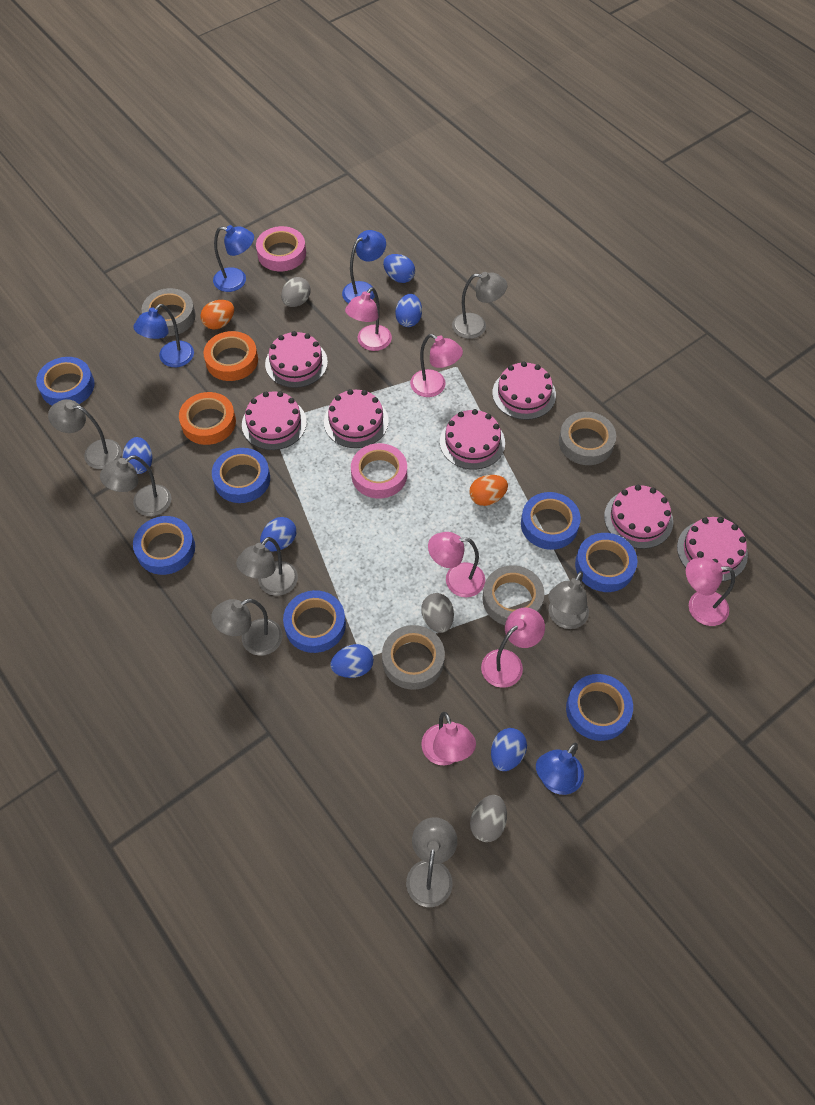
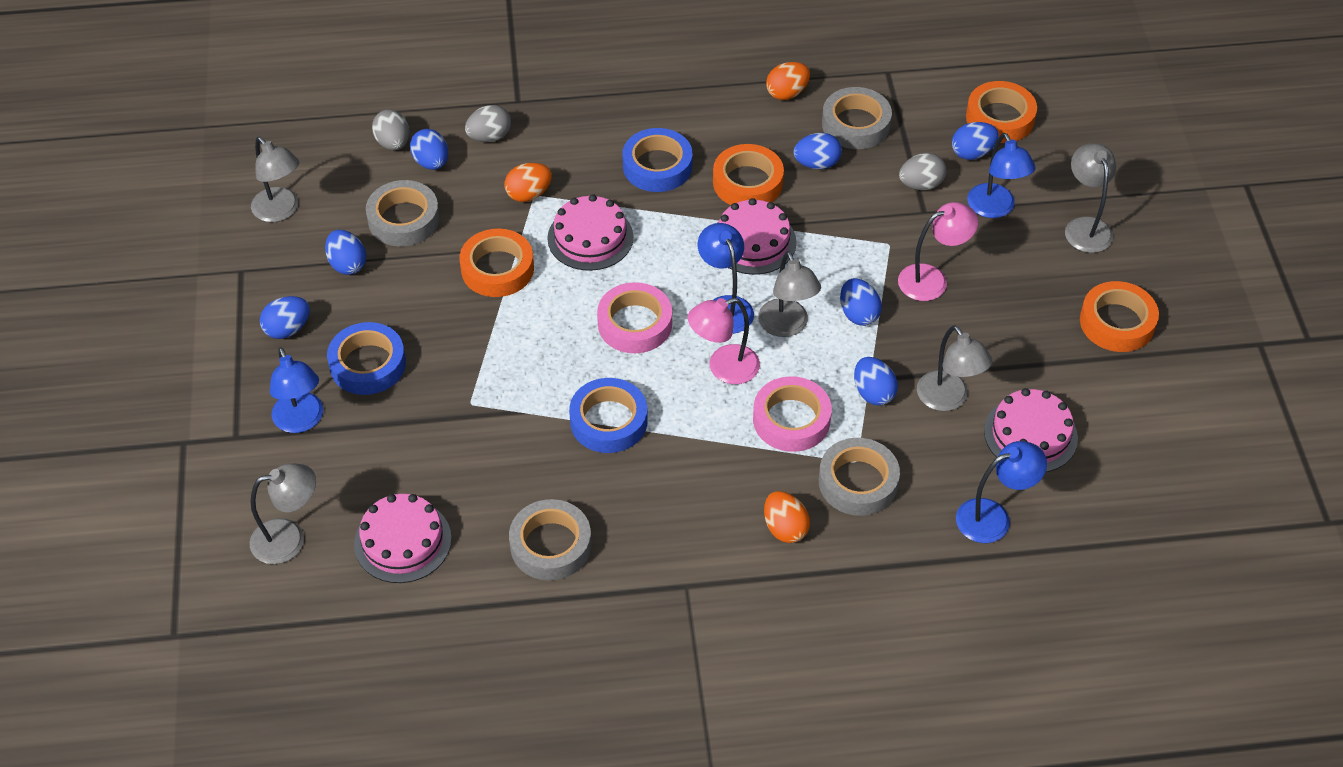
blue egg: 6 -> 7
blue tape: 7 -> 3
grey lamp: 7 -> 5
orange egg: 2 -> 3
orange tape: 2 -> 4
pink cake: 7 -> 4
pink lamp: 6 -> 2

